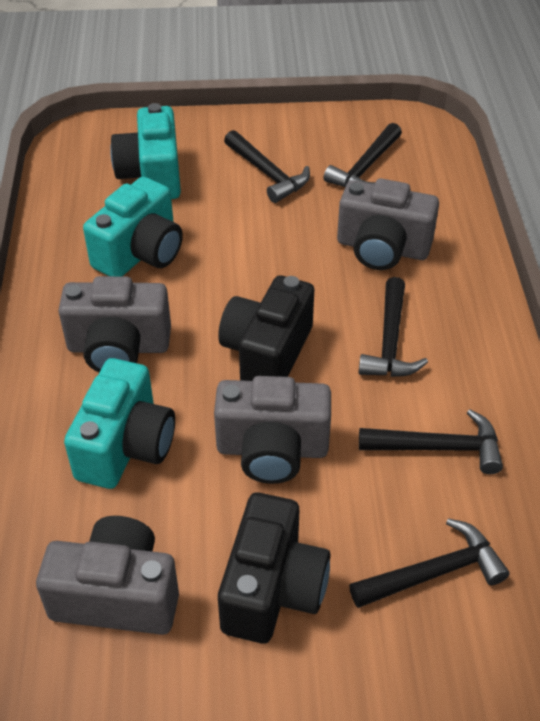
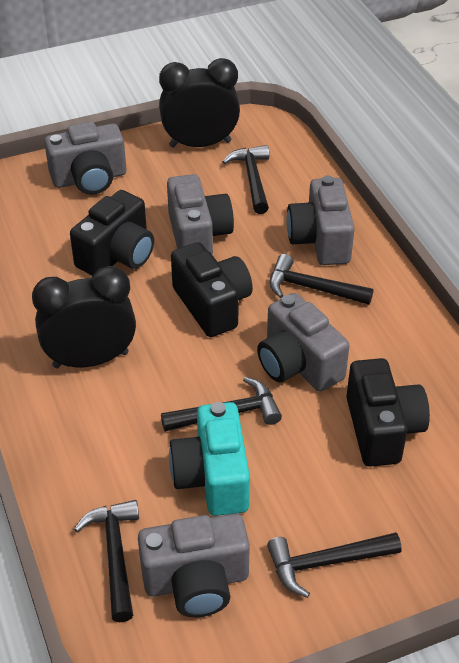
black camera: 2 -> 3
black clock: 0 -> 2
grey camera: 4 -> 5
turquoise camera: 3 -> 1

